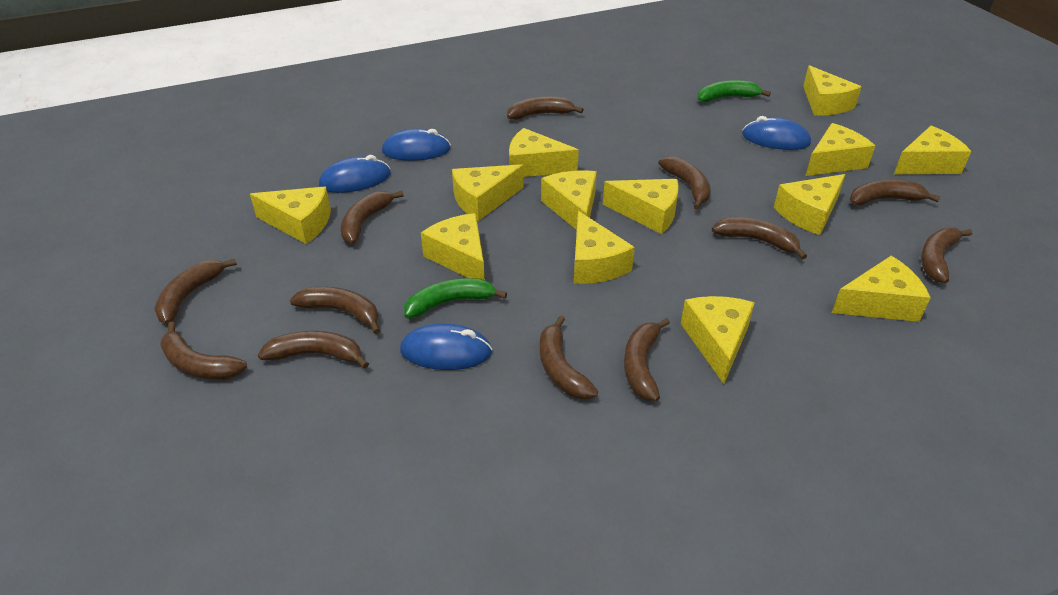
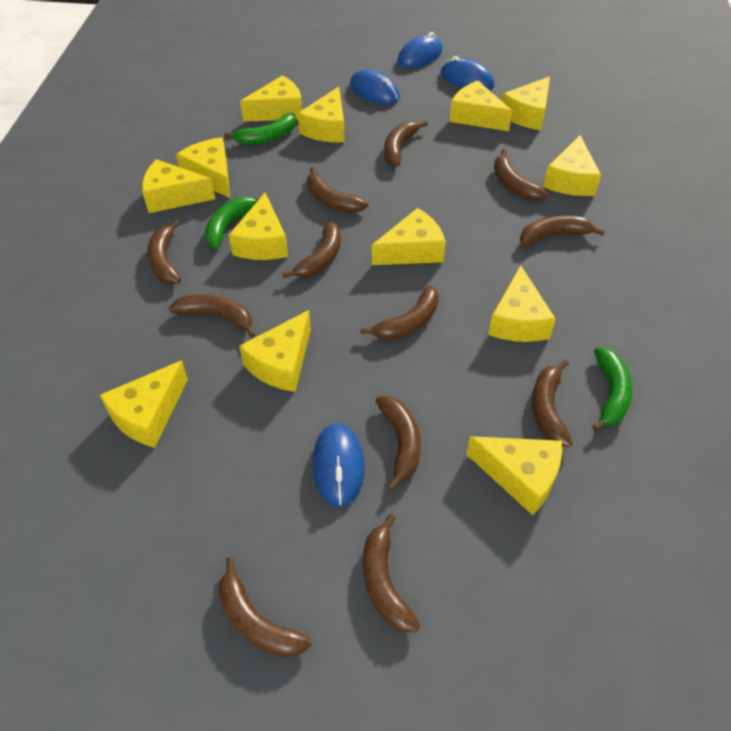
green banana: 2 -> 3

